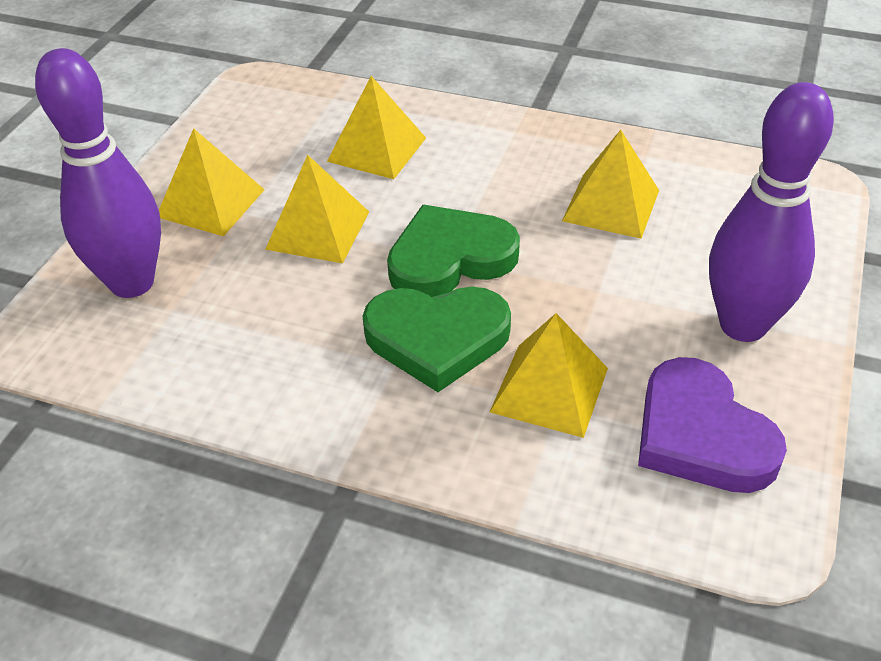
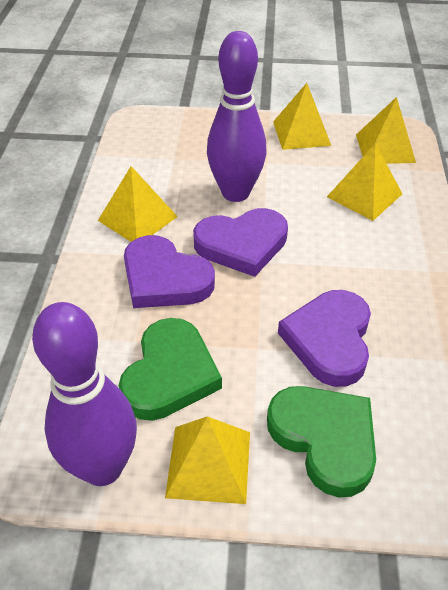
purple heart: 1 -> 3

